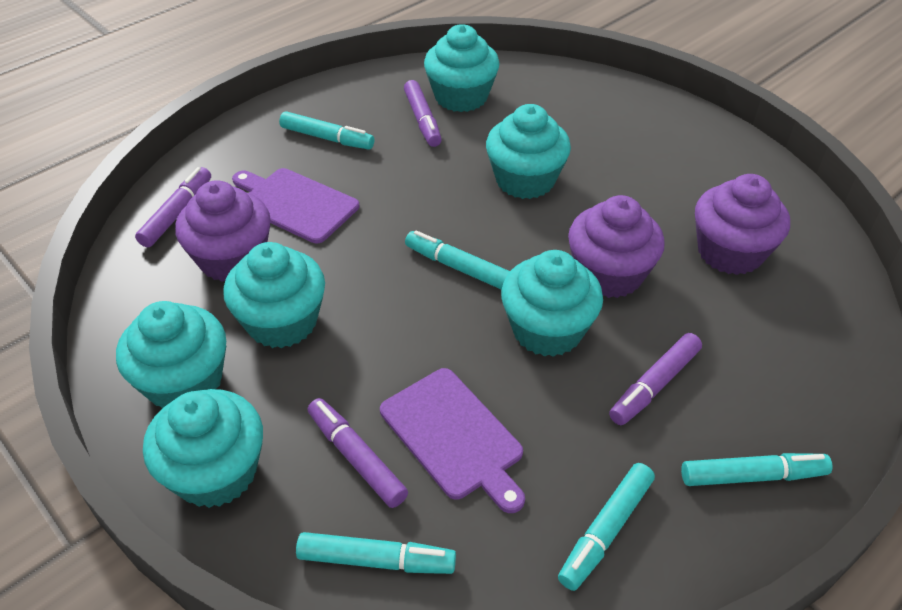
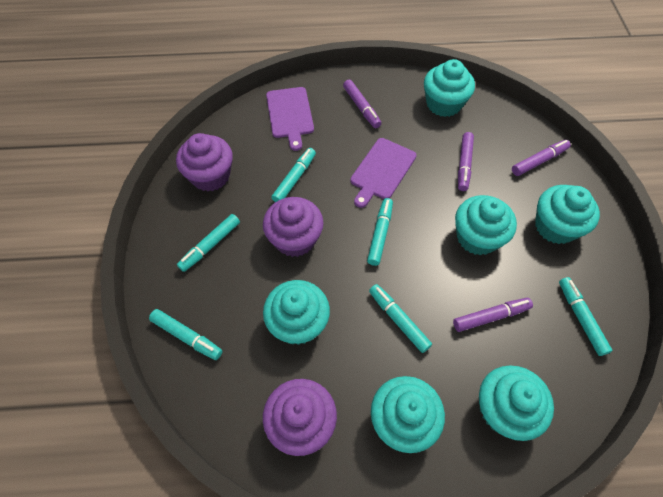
turquoise marker: 5 -> 6

